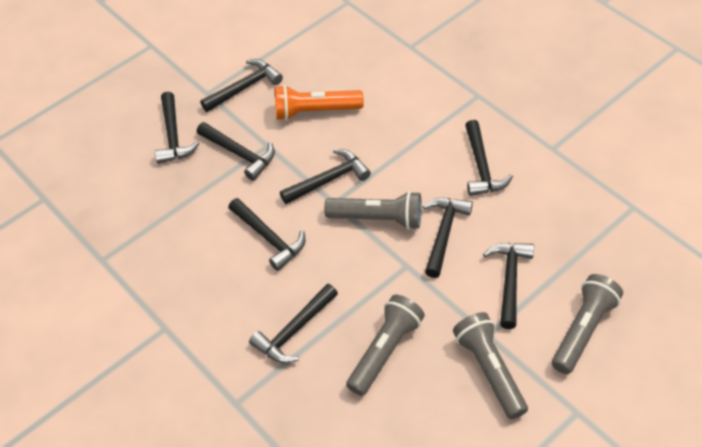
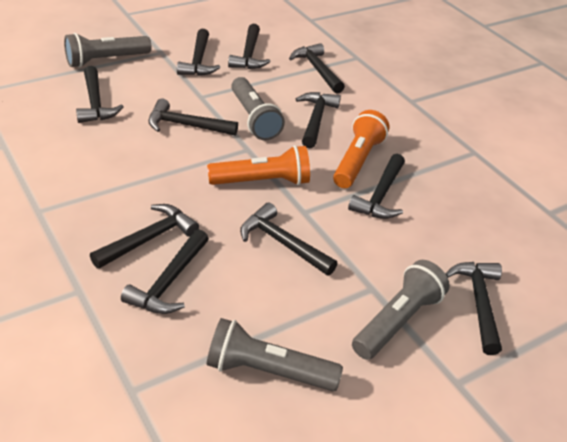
black hammer: 9 -> 11
orange flashlight: 1 -> 2

